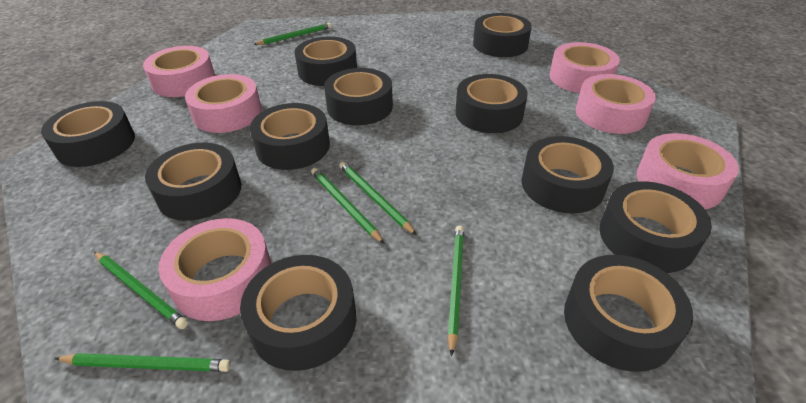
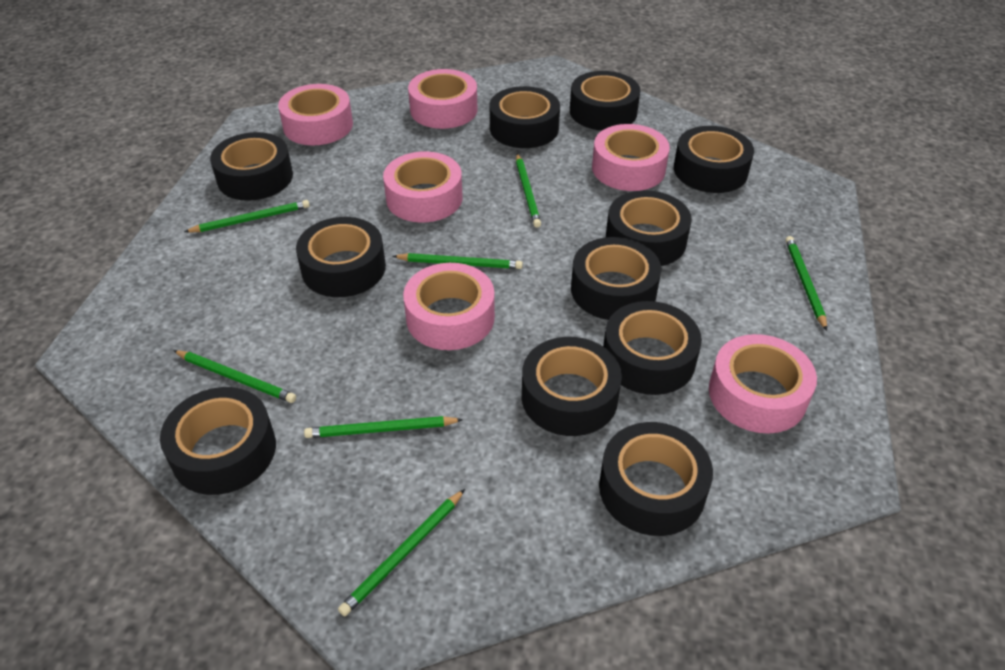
green pencil: 6 -> 7

